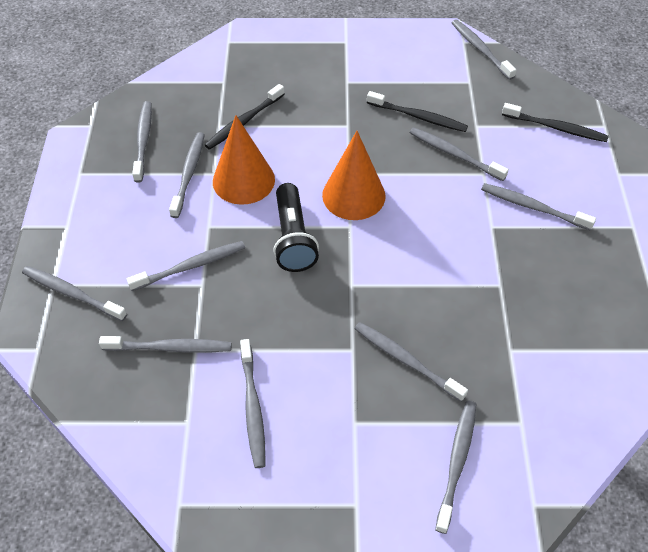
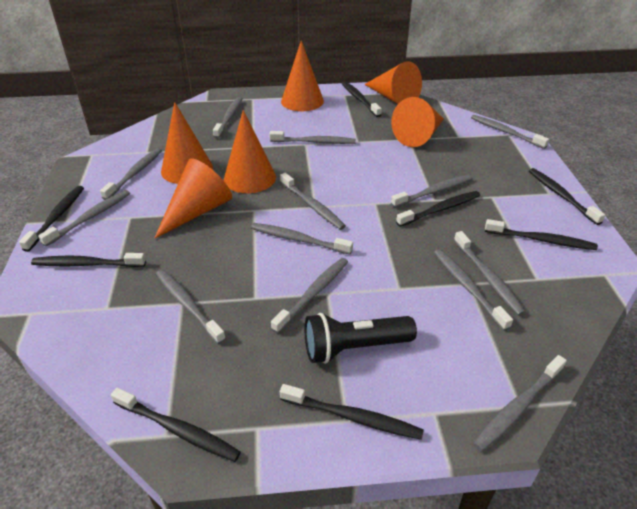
black toothbrush: 3 -> 8
grey toothbrush: 11 -> 13
orange cone: 2 -> 6

